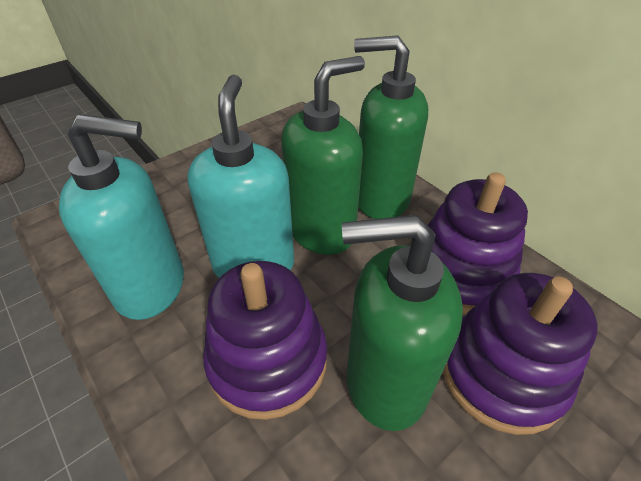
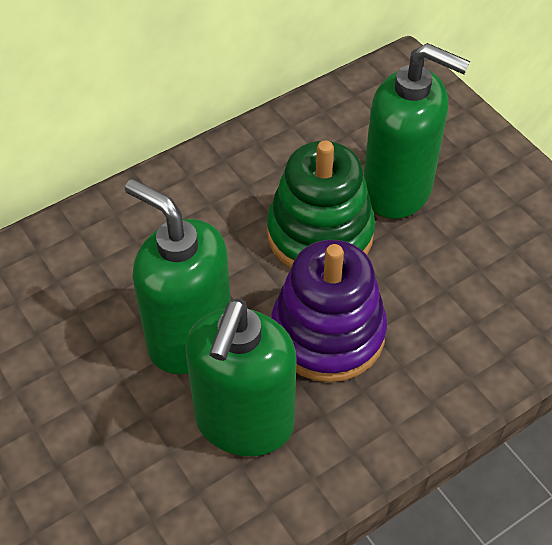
green stacking toy: 0 -> 1
purple stacking toy: 3 -> 1
turquoise soap dispenser: 2 -> 0

